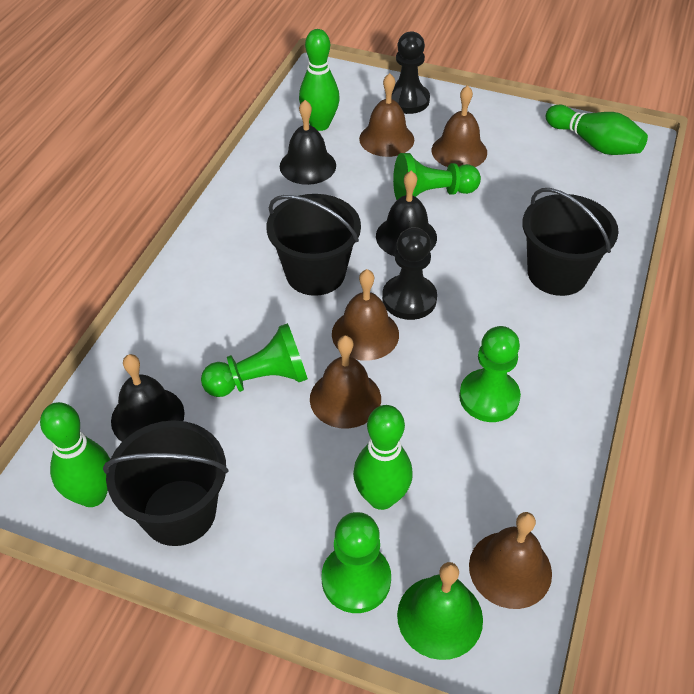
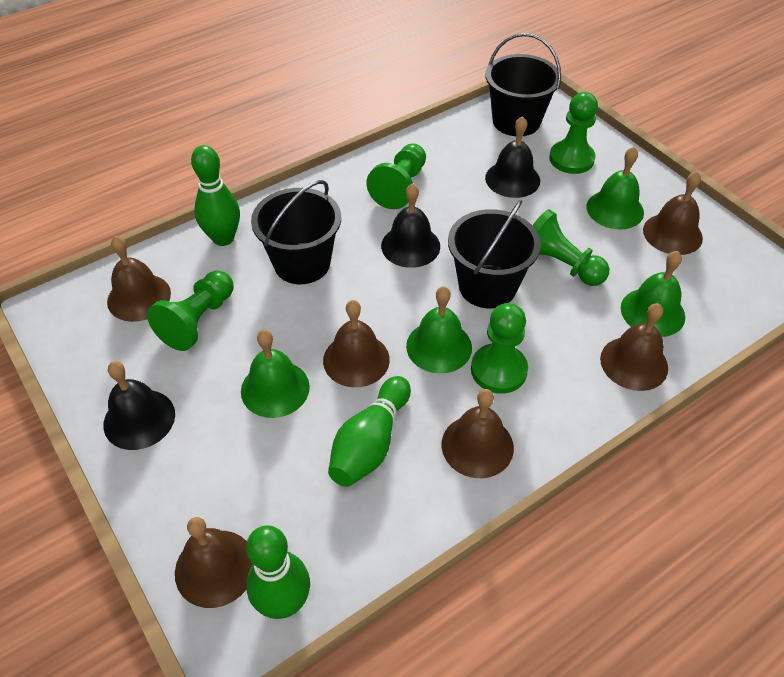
black pawn: 2 -> 0
brown bell: 5 -> 6
green bell: 1 -> 4
green bowling pin: 4 -> 3
green pawn: 4 -> 5

